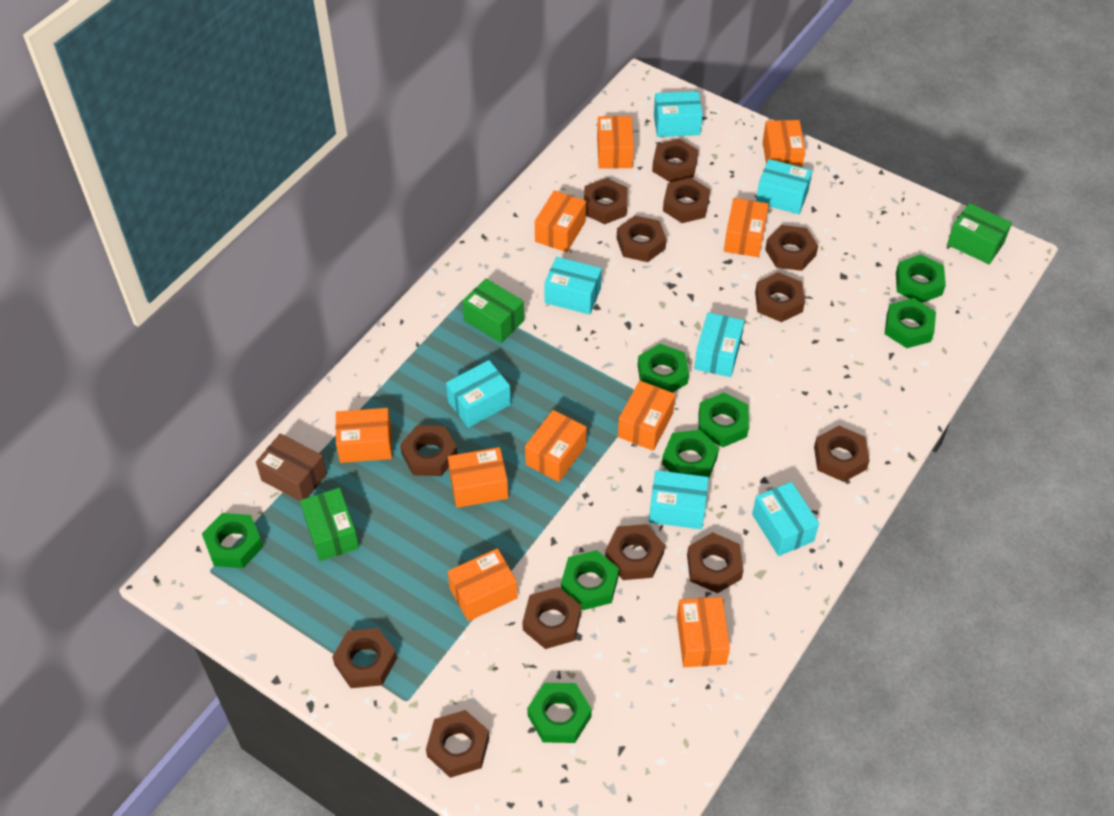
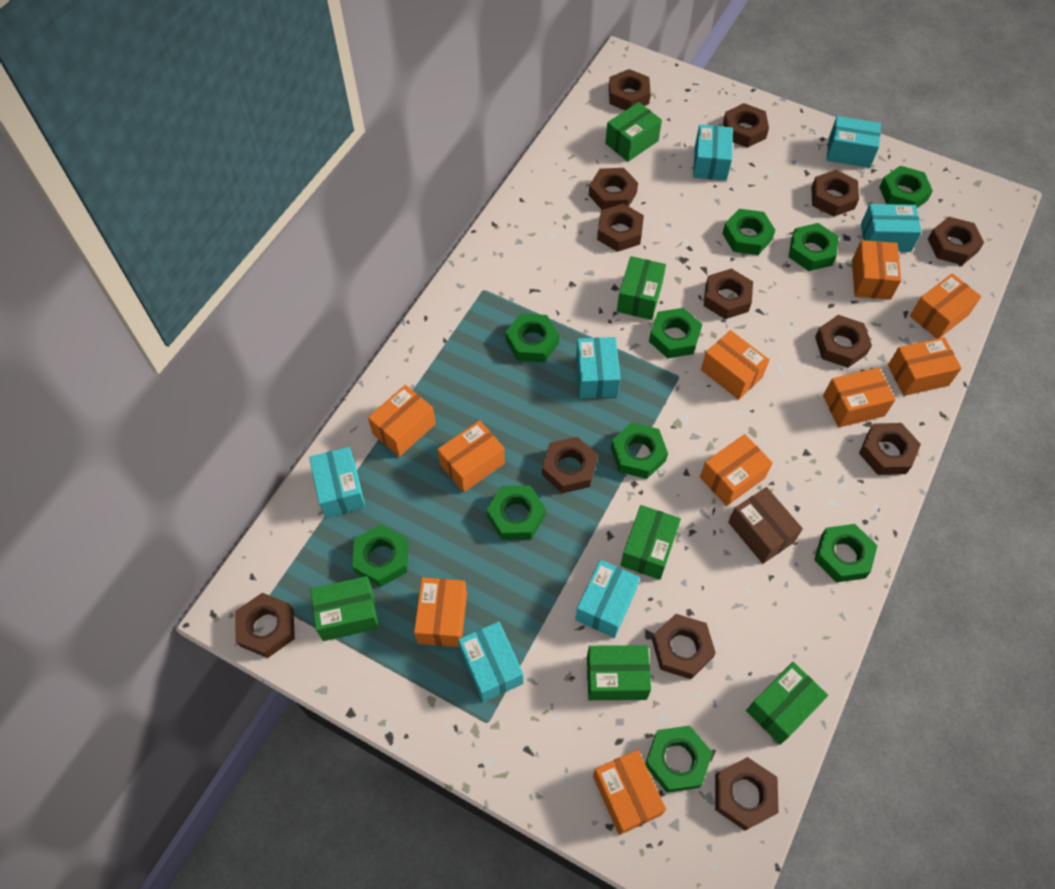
green box: 3 -> 6
green nut: 8 -> 10

